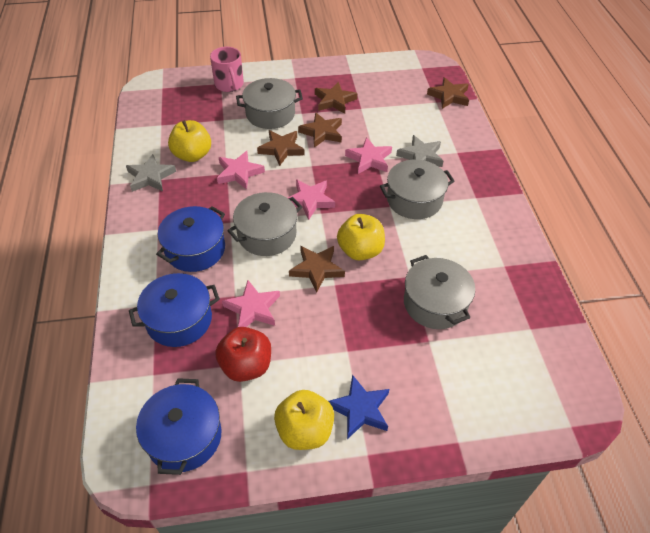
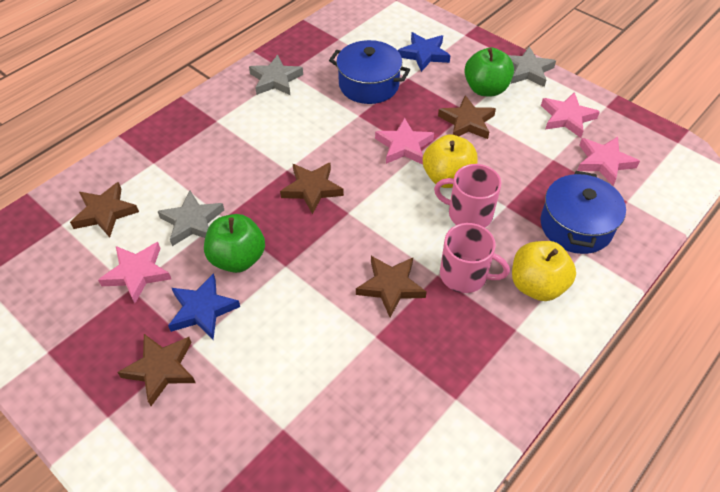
blue pot: 3 -> 2
blue star: 1 -> 2
green apple: 0 -> 2
grey pot: 4 -> 0
grey star: 2 -> 3
pink mug: 1 -> 2
red apple: 1 -> 0
yellow apple: 3 -> 2

